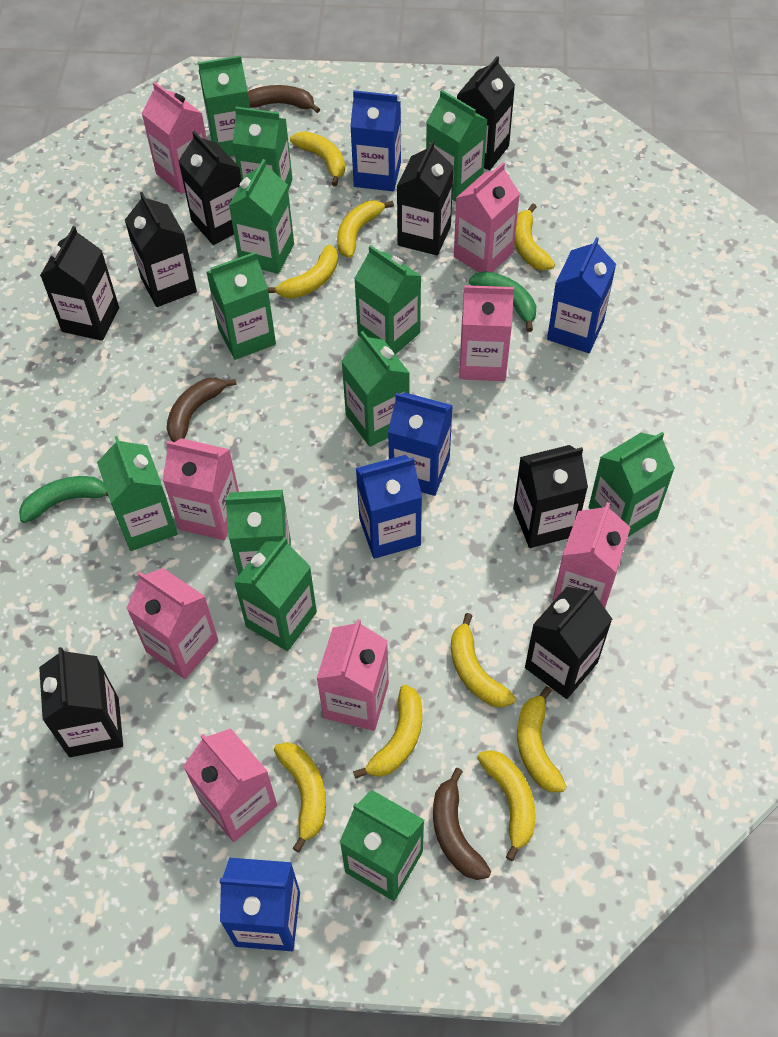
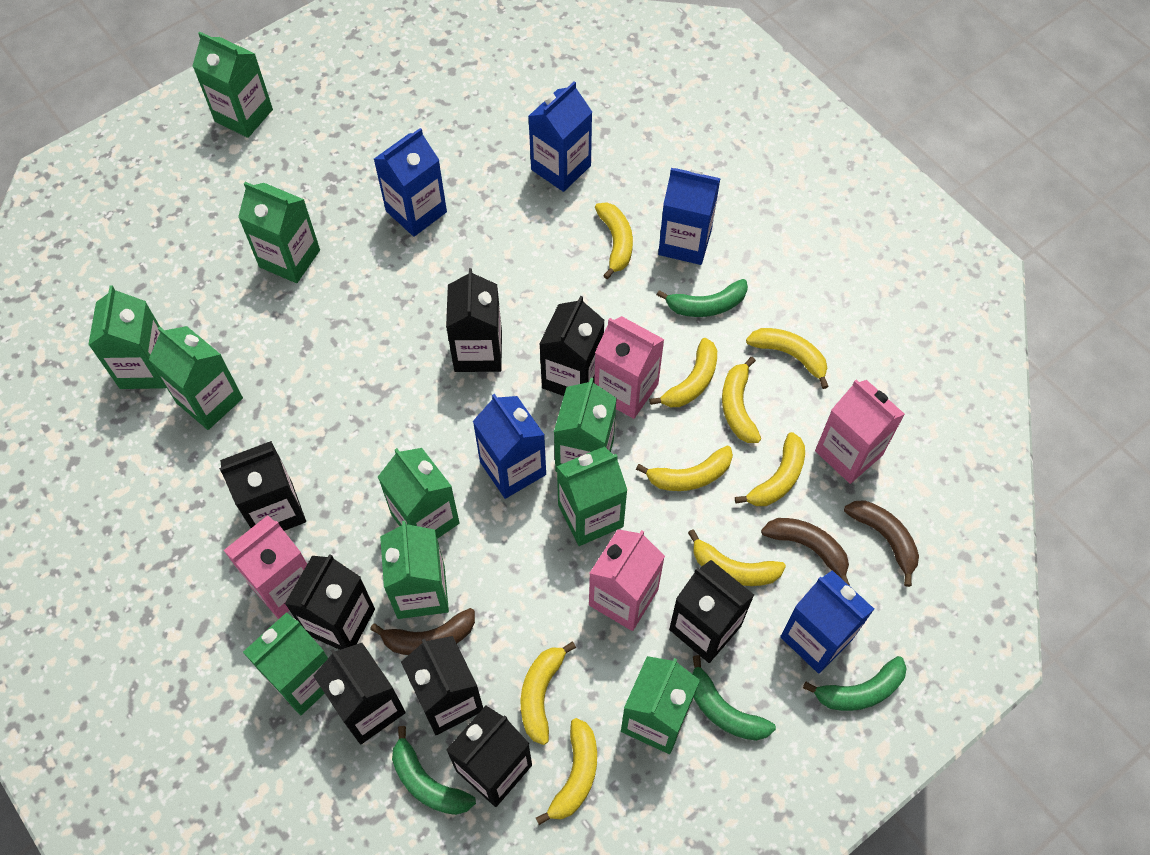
green banana: 2 -> 4
green carton: 12 -> 10
pink carton: 8 -> 4

